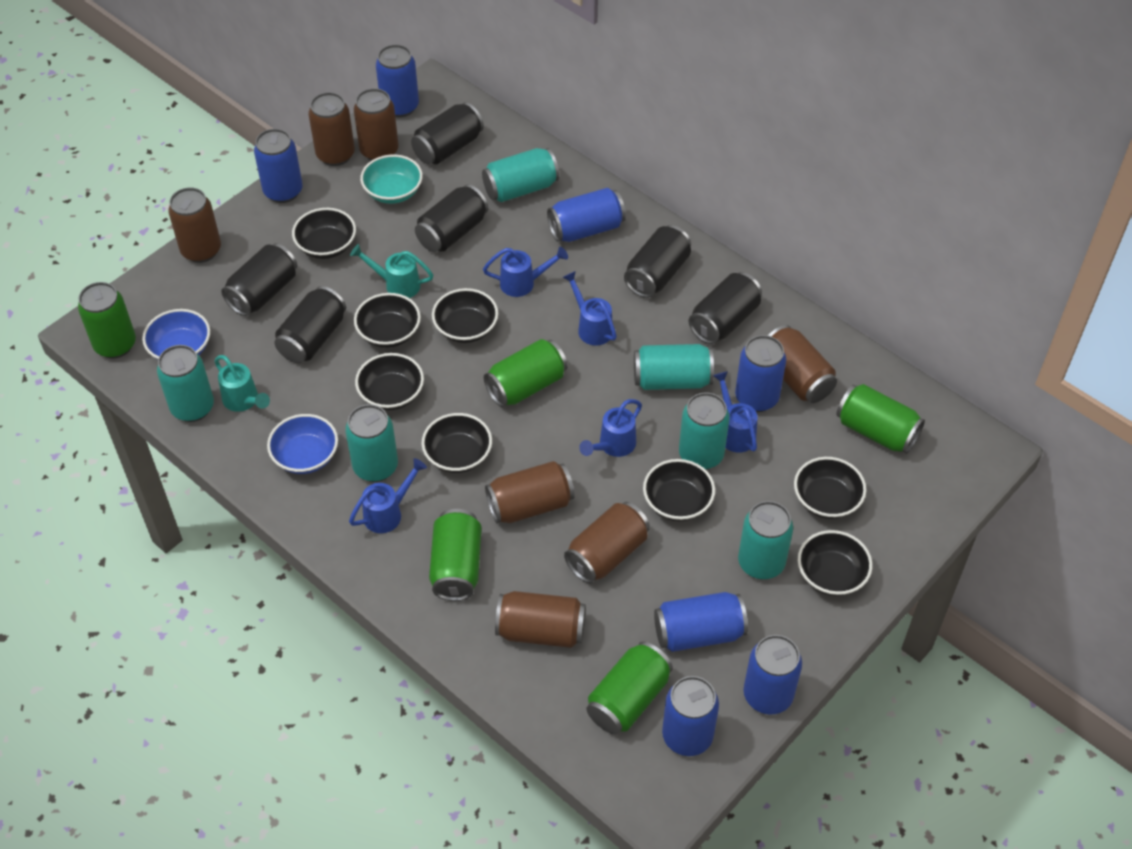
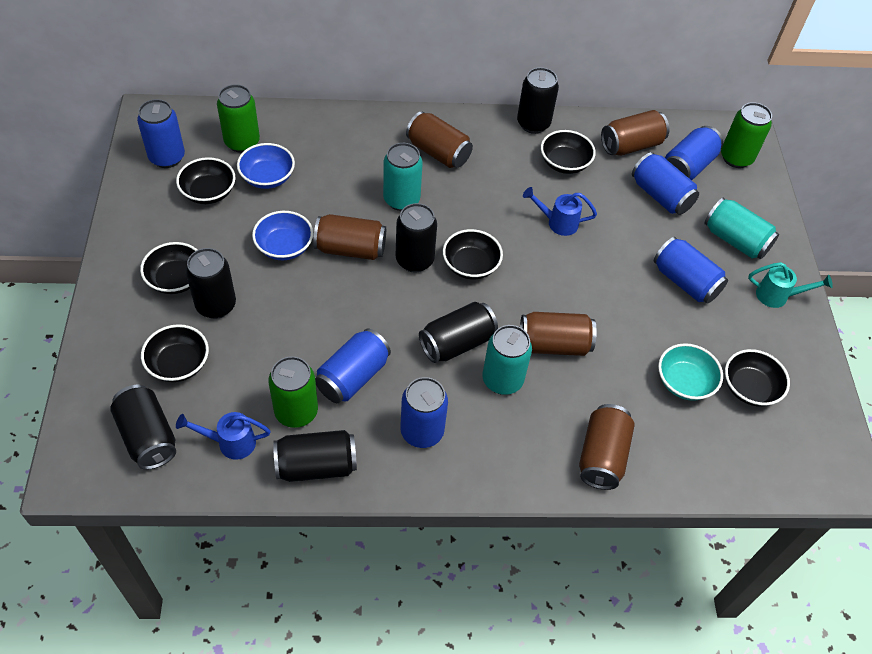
black bowl: 8 -> 6
blue can: 7 -> 6
blue watering can: 5 -> 2
brown can: 7 -> 5
green can: 5 -> 3
turquoise can: 6 -> 3
turquoise watering can: 2 -> 1

